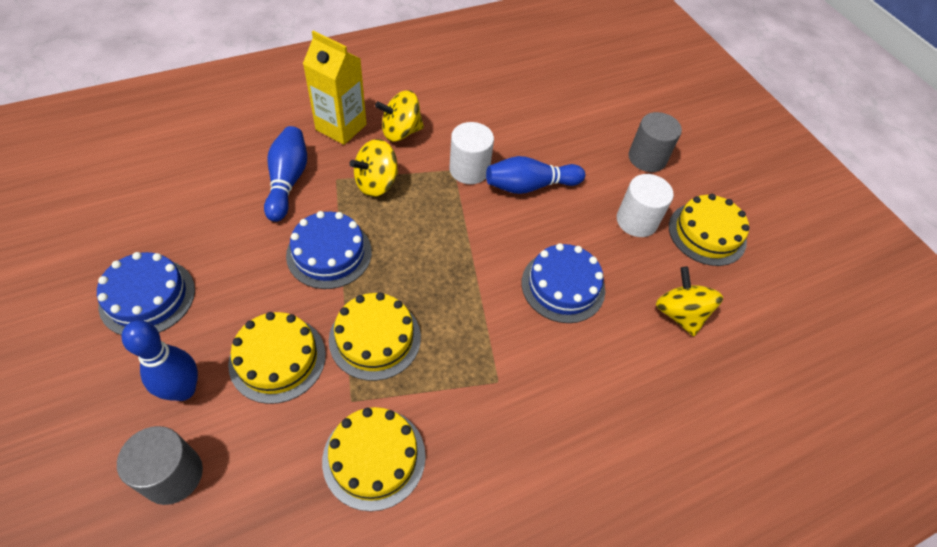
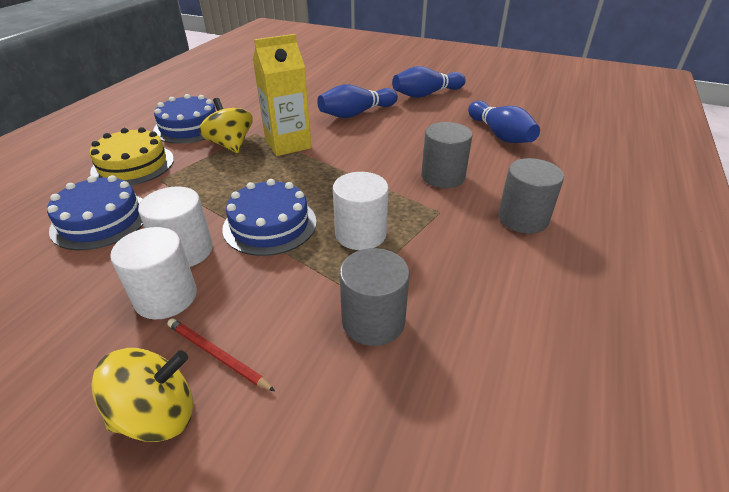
grey cylinder: 2 -> 3
red pencil: 0 -> 1
white cylinder: 2 -> 3
yellow cake: 4 -> 1
yellow spinning top: 3 -> 2

